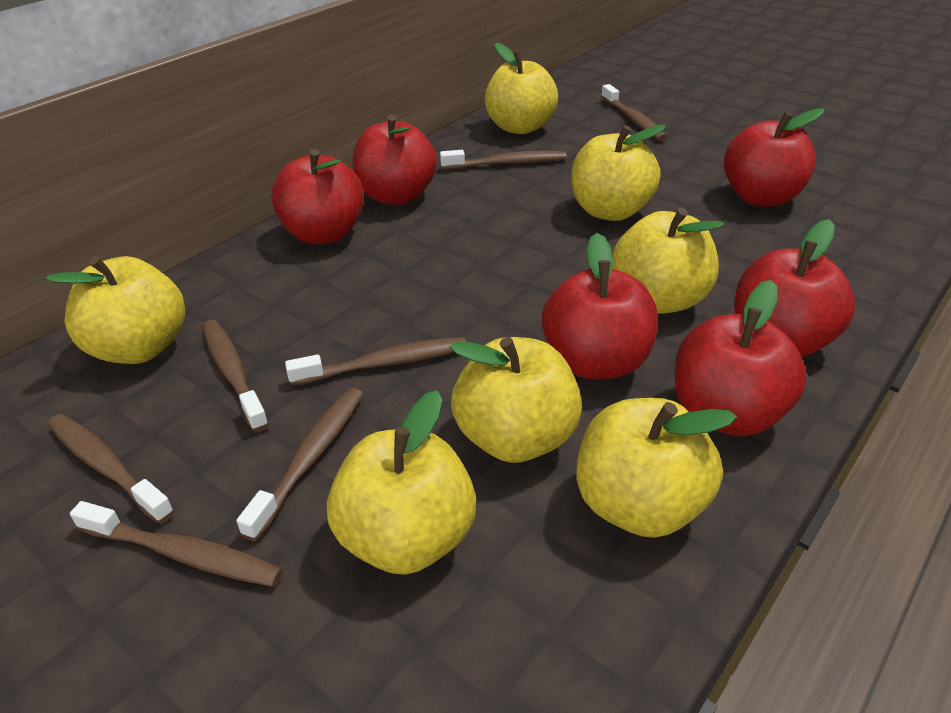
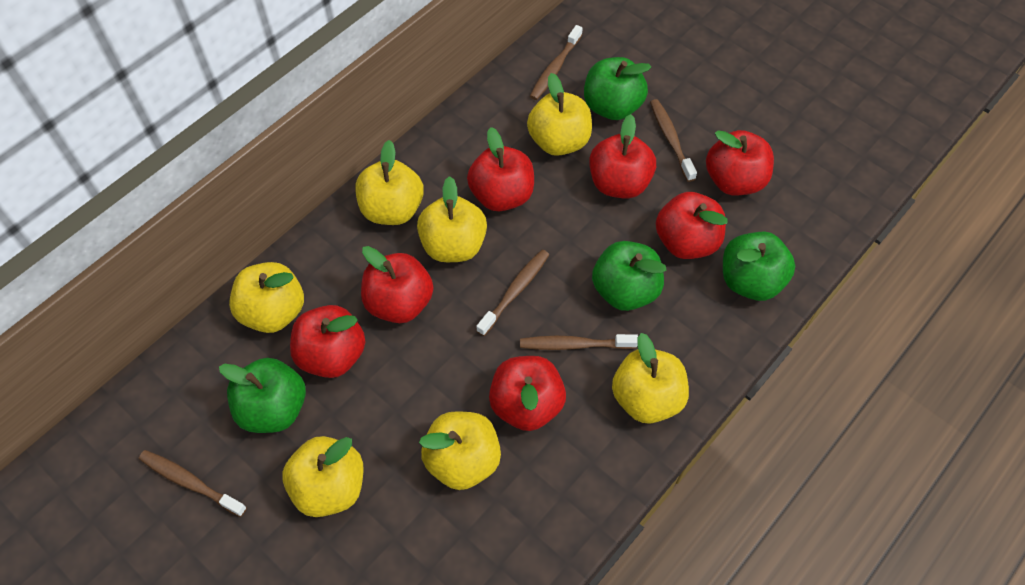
brown toothbrush: 7 -> 5
green apple: 0 -> 4
red apple: 6 -> 7

